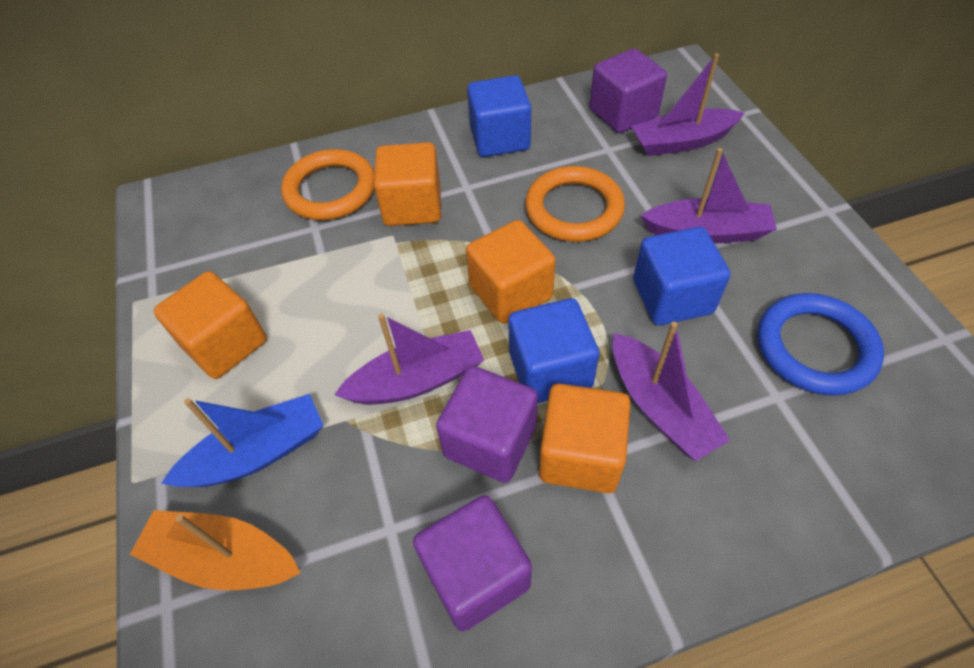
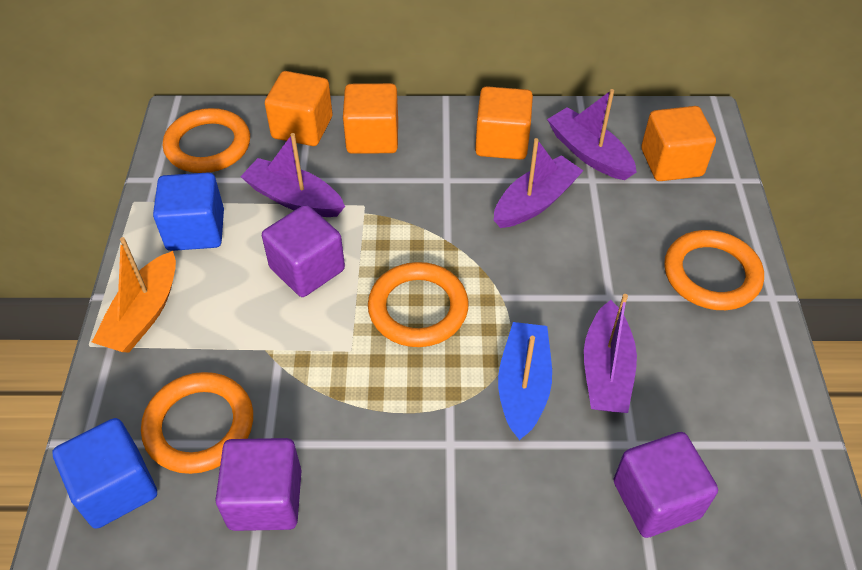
blue cube: 3 -> 2
blue ring: 1 -> 0
orange ring: 2 -> 4

